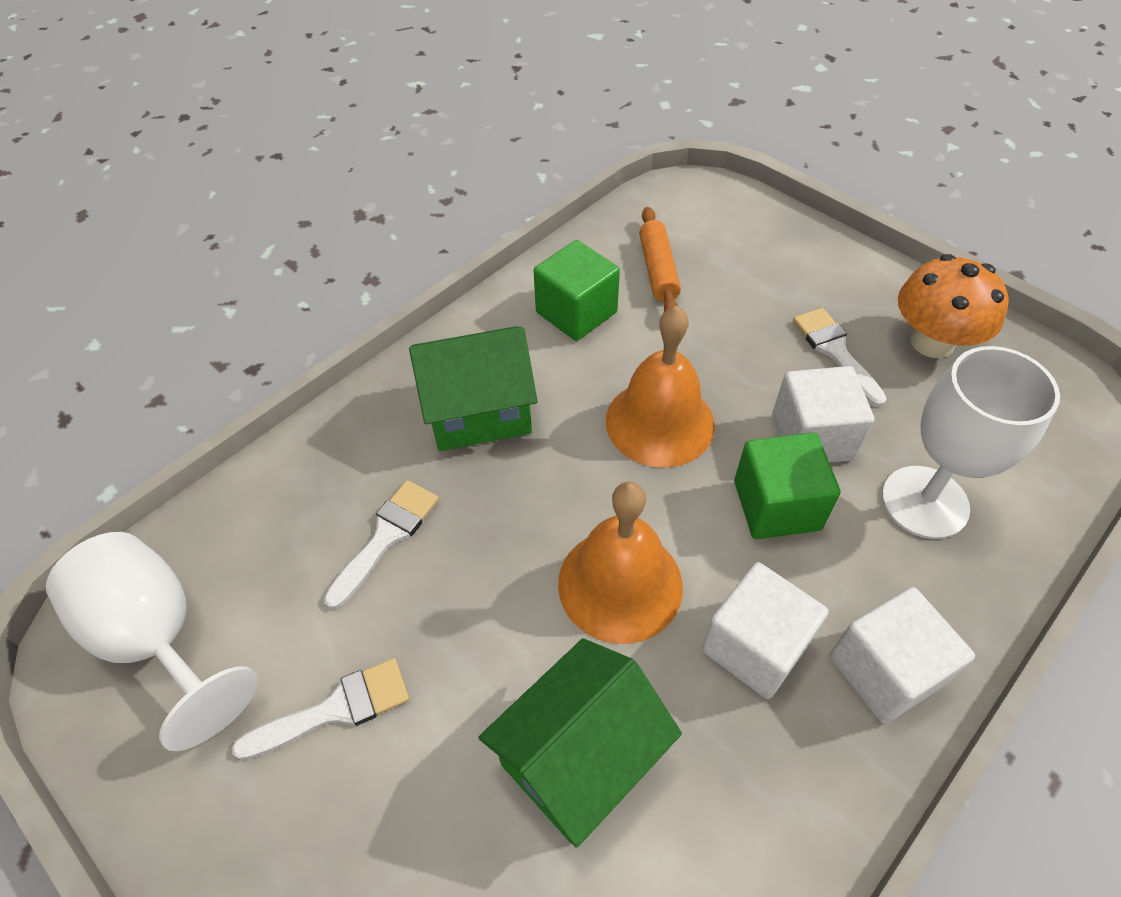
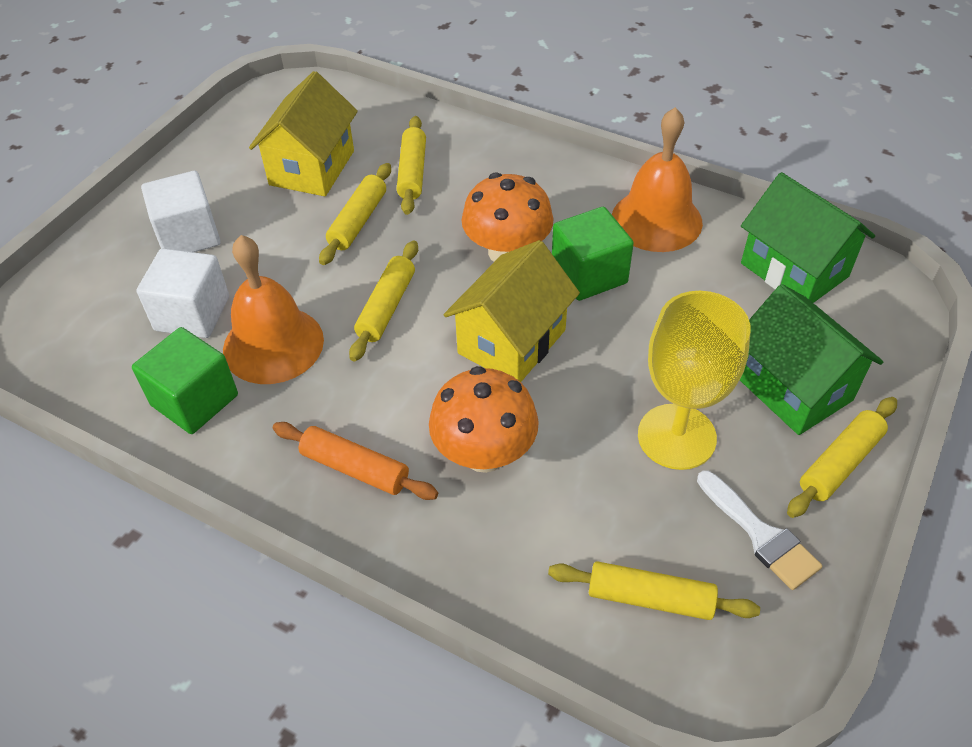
orange mushroom: 1 -> 2
white brush: 3 -> 1
white cube: 3 -> 2
white goblet: 2 -> 0
yellow goblet: 0 -> 1
yellow house: 0 -> 2
yellow rolling pin: 0 -> 5

